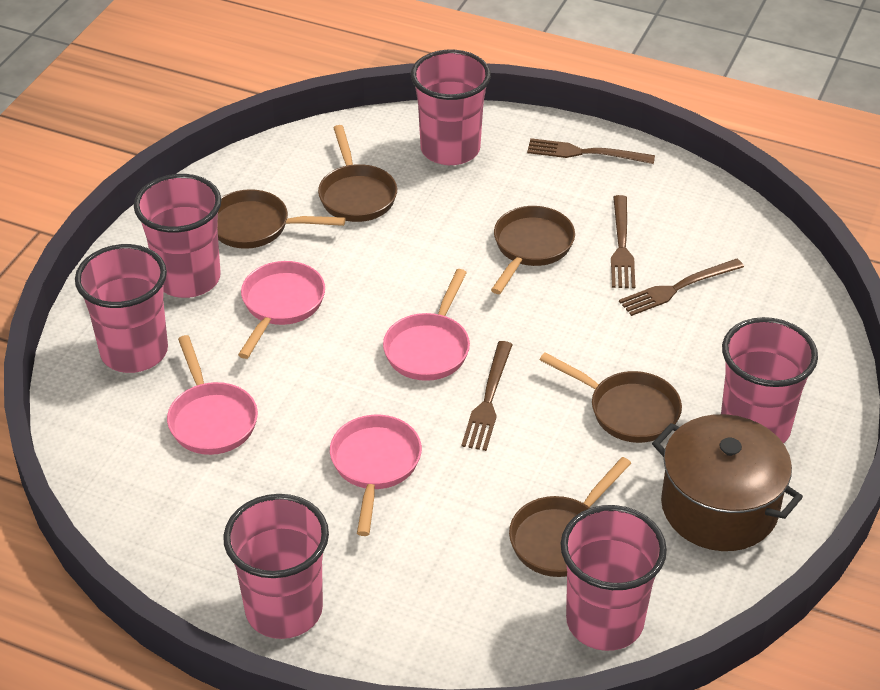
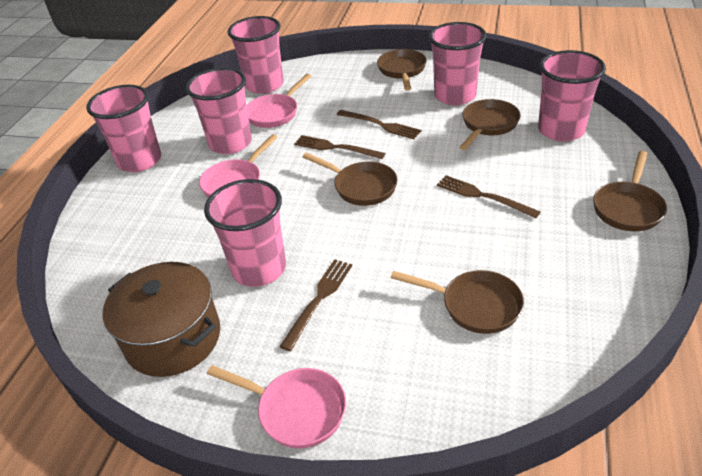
pink pan: 4 -> 3

